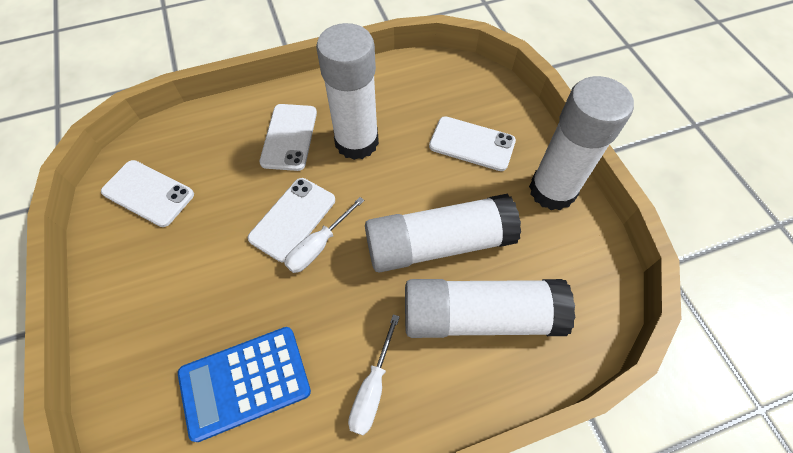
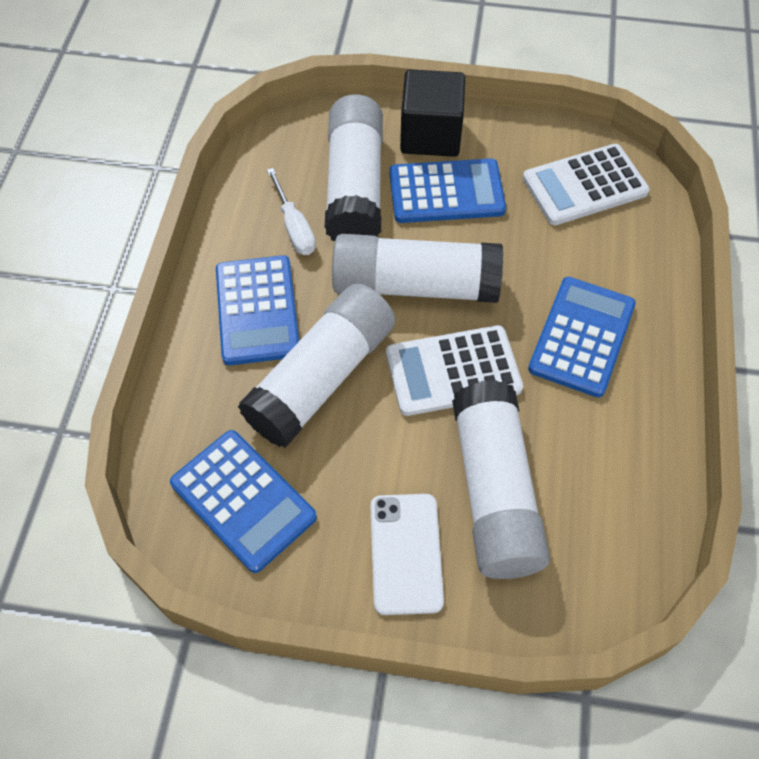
black cube: 0 -> 1
blue calculator: 1 -> 4
white calculator: 0 -> 2
white phone: 4 -> 1
white screwdriver: 2 -> 1

